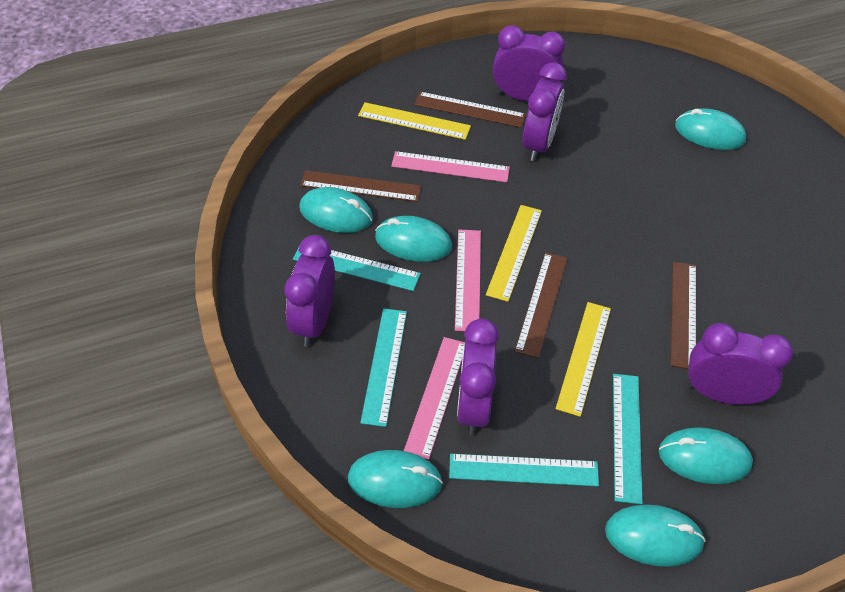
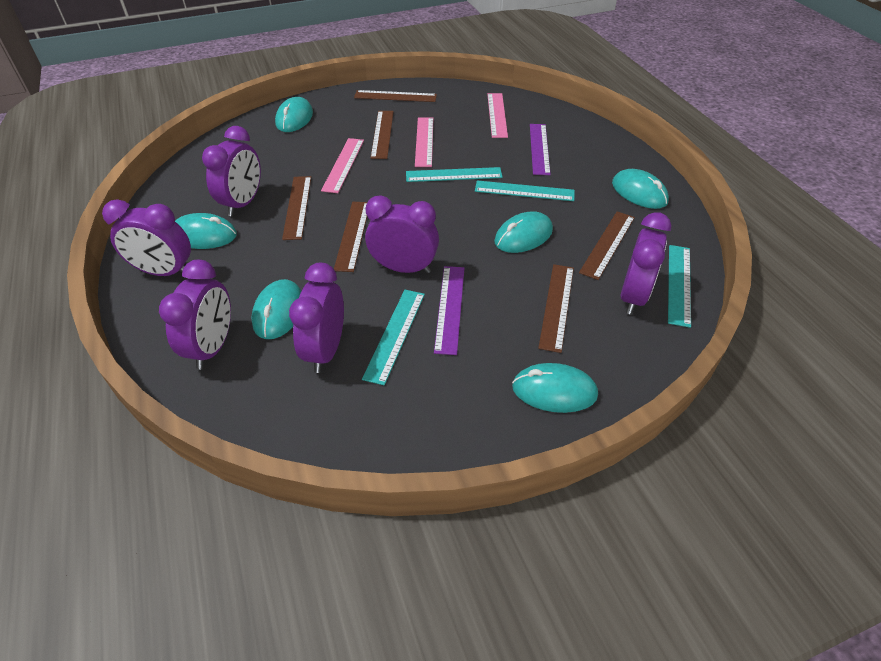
brown ruler: 4 -> 6
purple clock: 5 -> 6
purple ruler: 0 -> 2
yellow ruler: 3 -> 0

